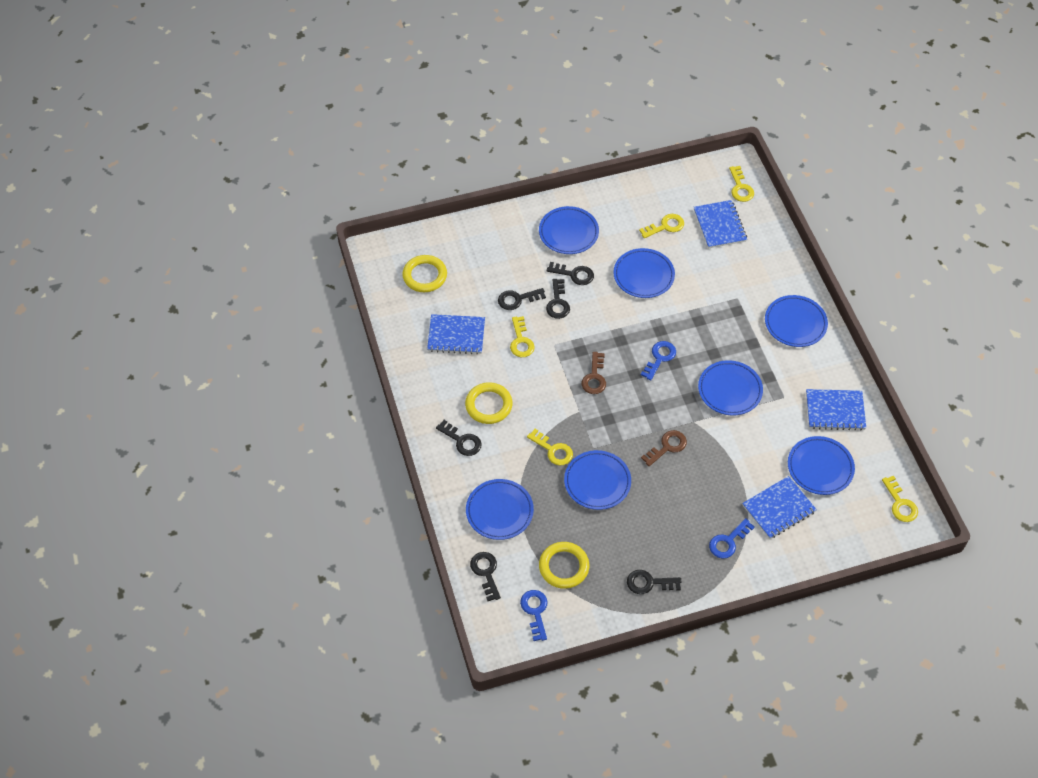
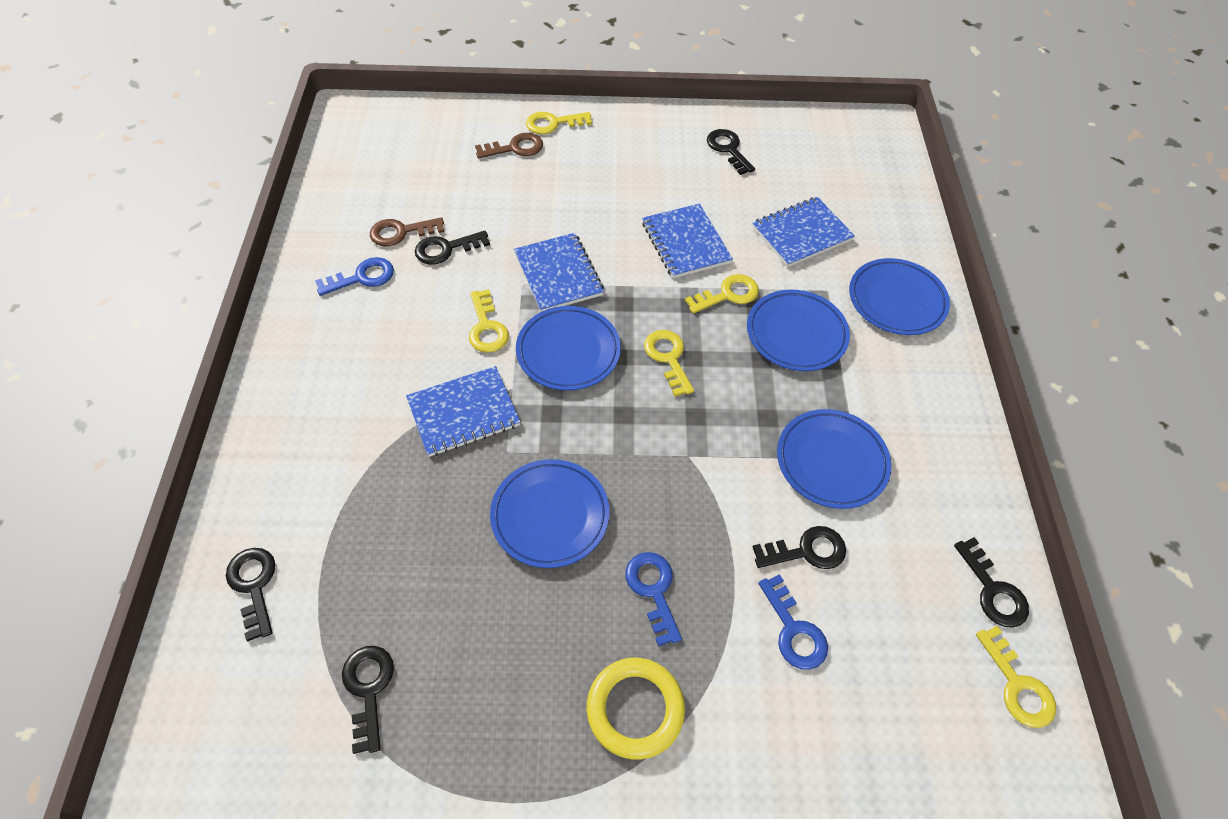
blue plate: 7 -> 5
yellow ring: 3 -> 1

